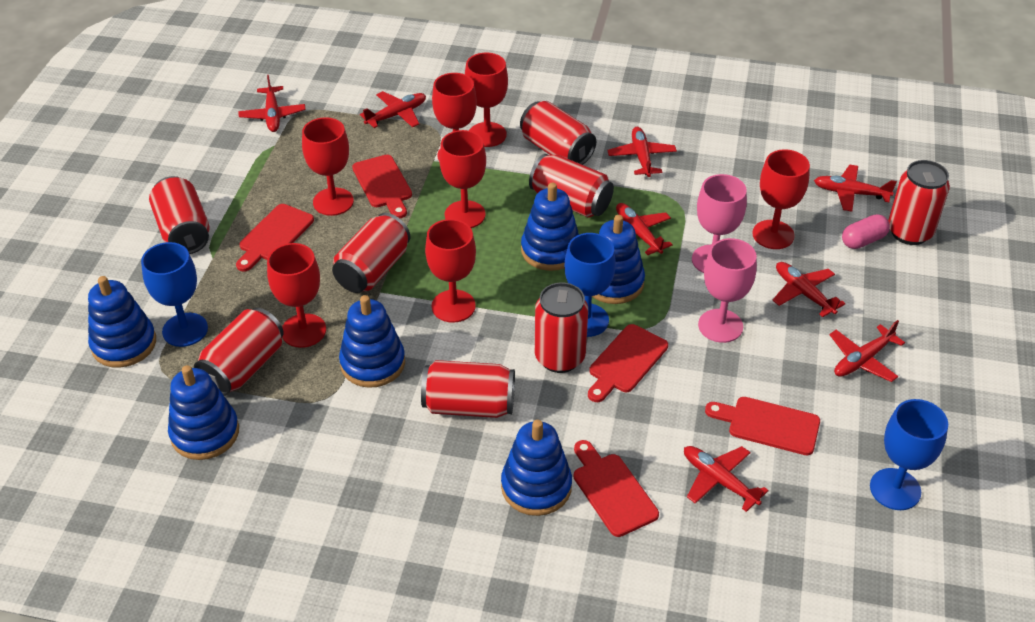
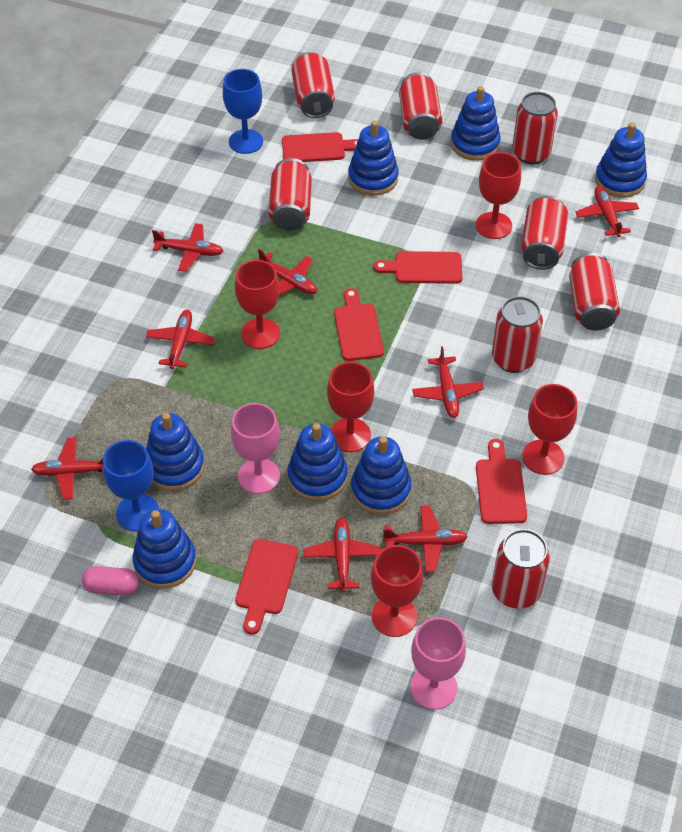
blue goblet: 3 -> 2
blue stacking toy: 6 -> 7
red goblet: 7 -> 5

